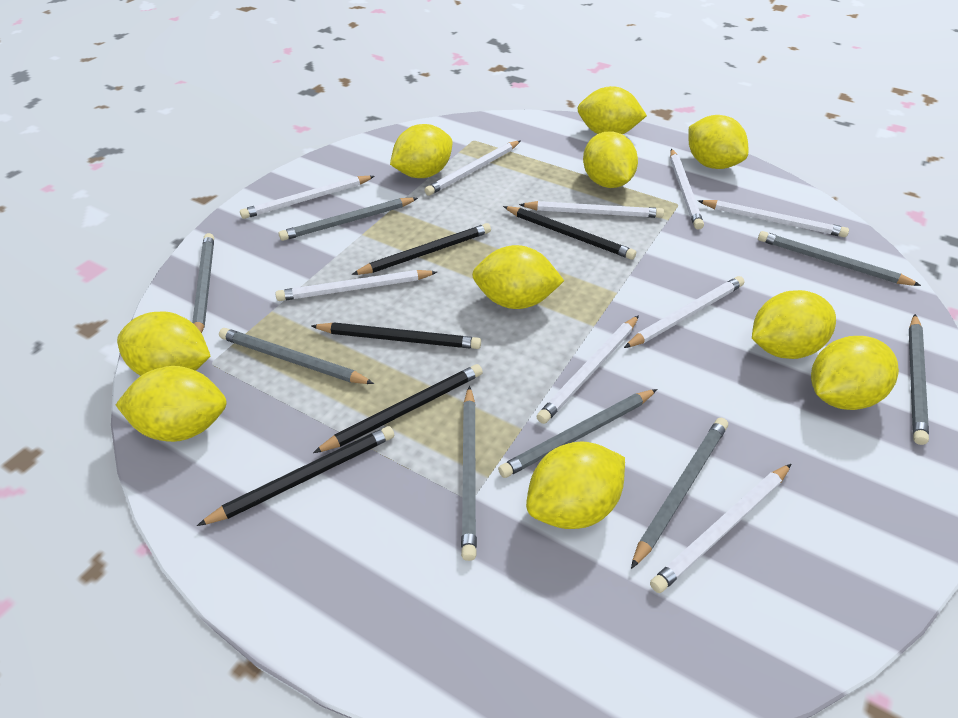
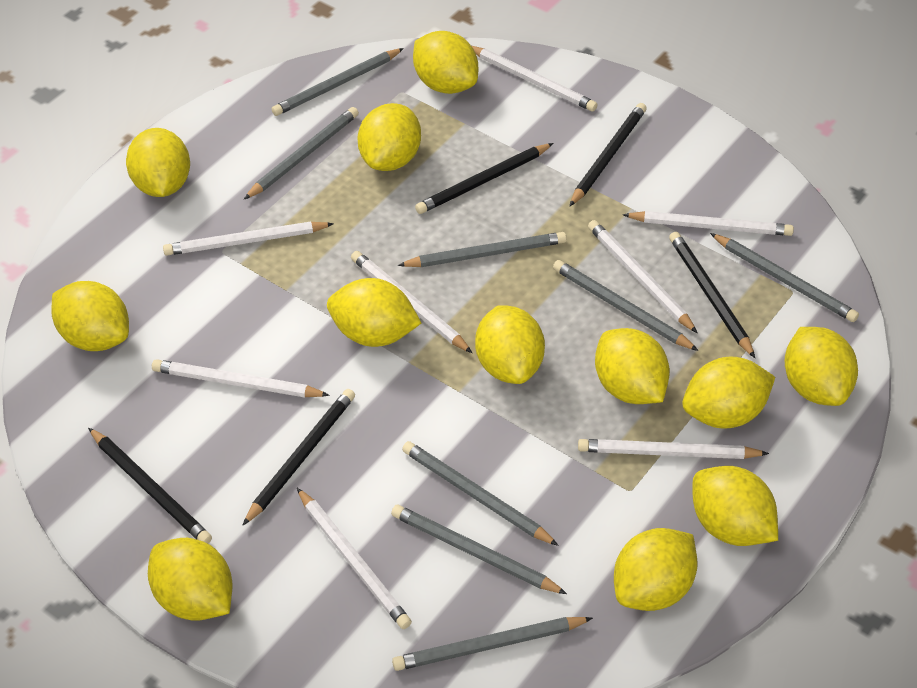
white pencil: 9 -> 8
yellow lemon: 10 -> 12

